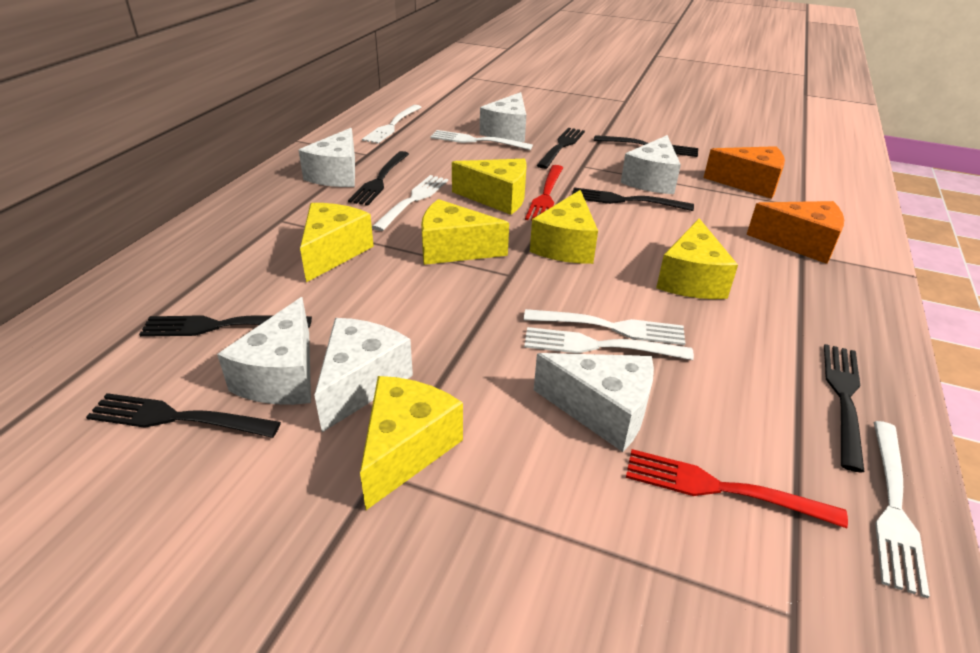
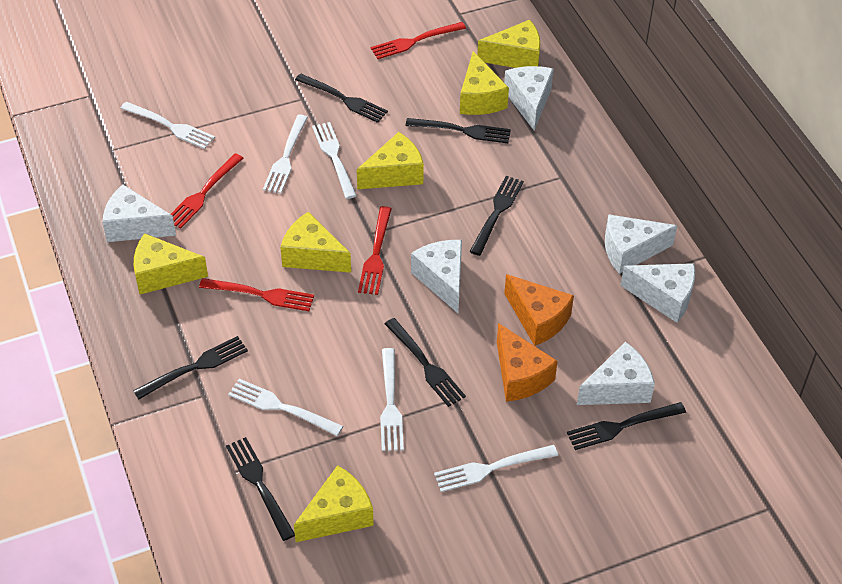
red fork: 2 -> 4

